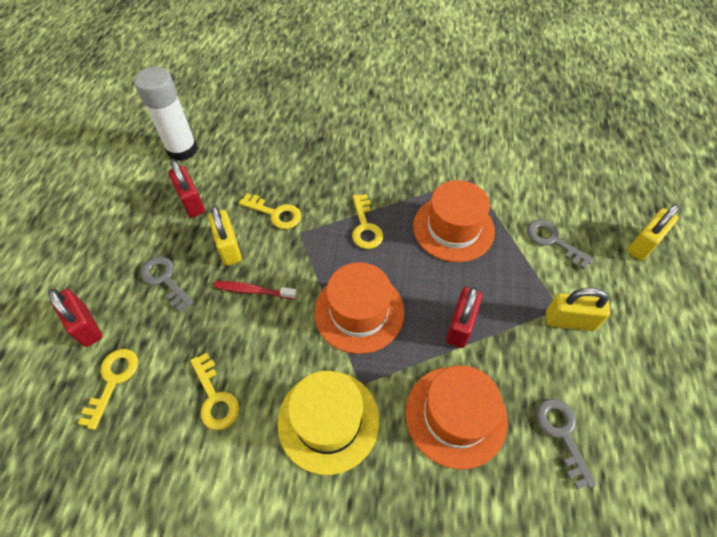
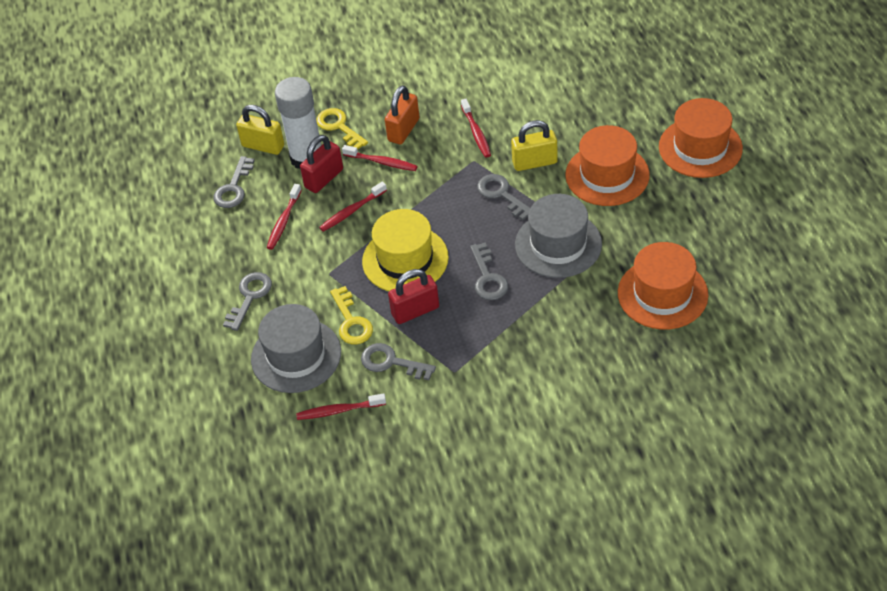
grey hat: 0 -> 2
grey key: 3 -> 5
orange padlock: 0 -> 1
red padlock: 3 -> 2
red toothbrush: 1 -> 5
yellow key: 4 -> 2
yellow padlock: 3 -> 2

